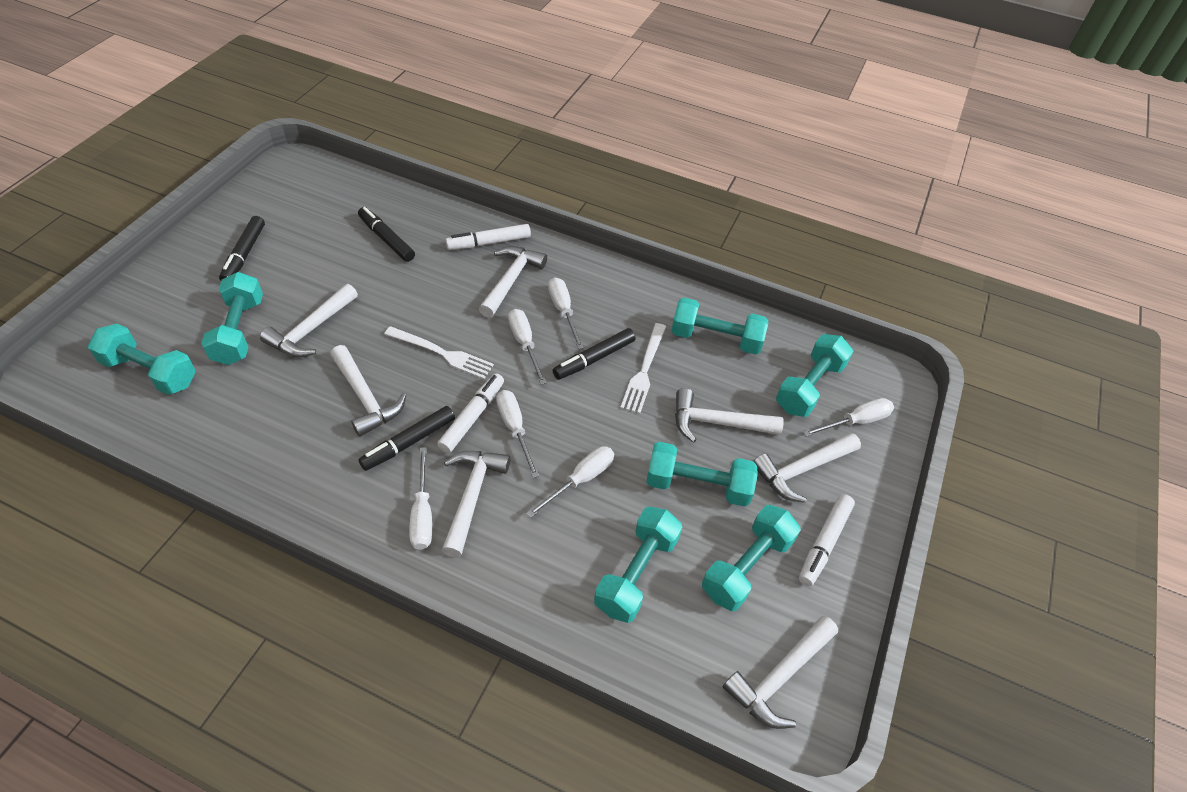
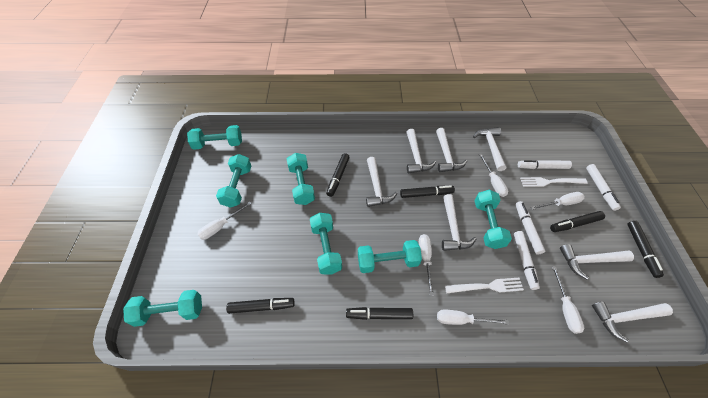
black marker: 4 -> 6
white marker: 3 -> 4

